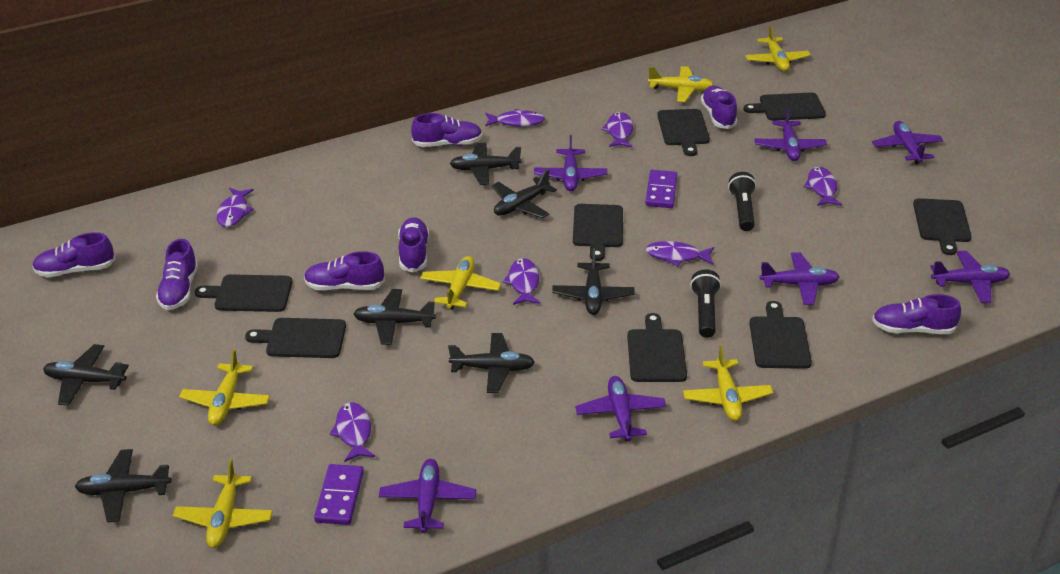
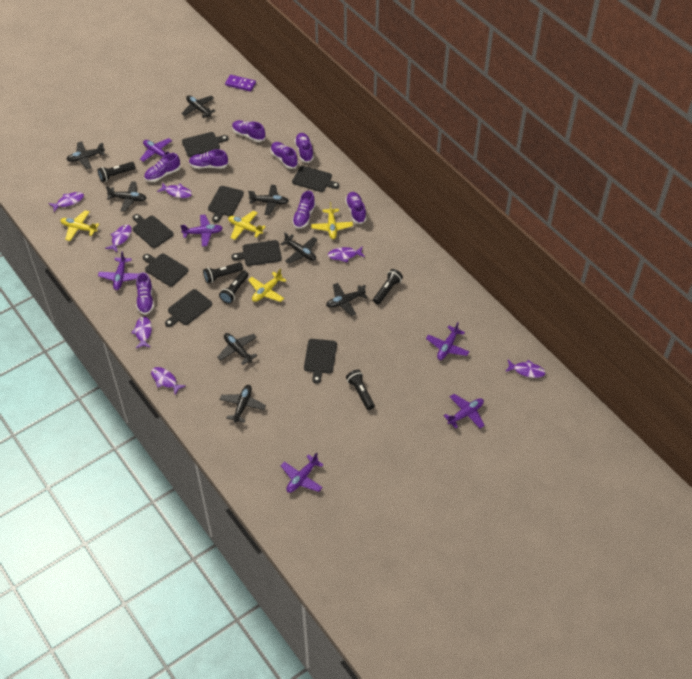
black flashlight: 2 -> 5
black plane: 7 -> 8
purple domino: 2 -> 1
purple plane: 7 -> 6
purple shoe: 7 -> 8
yellow plane: 6 -> 4

